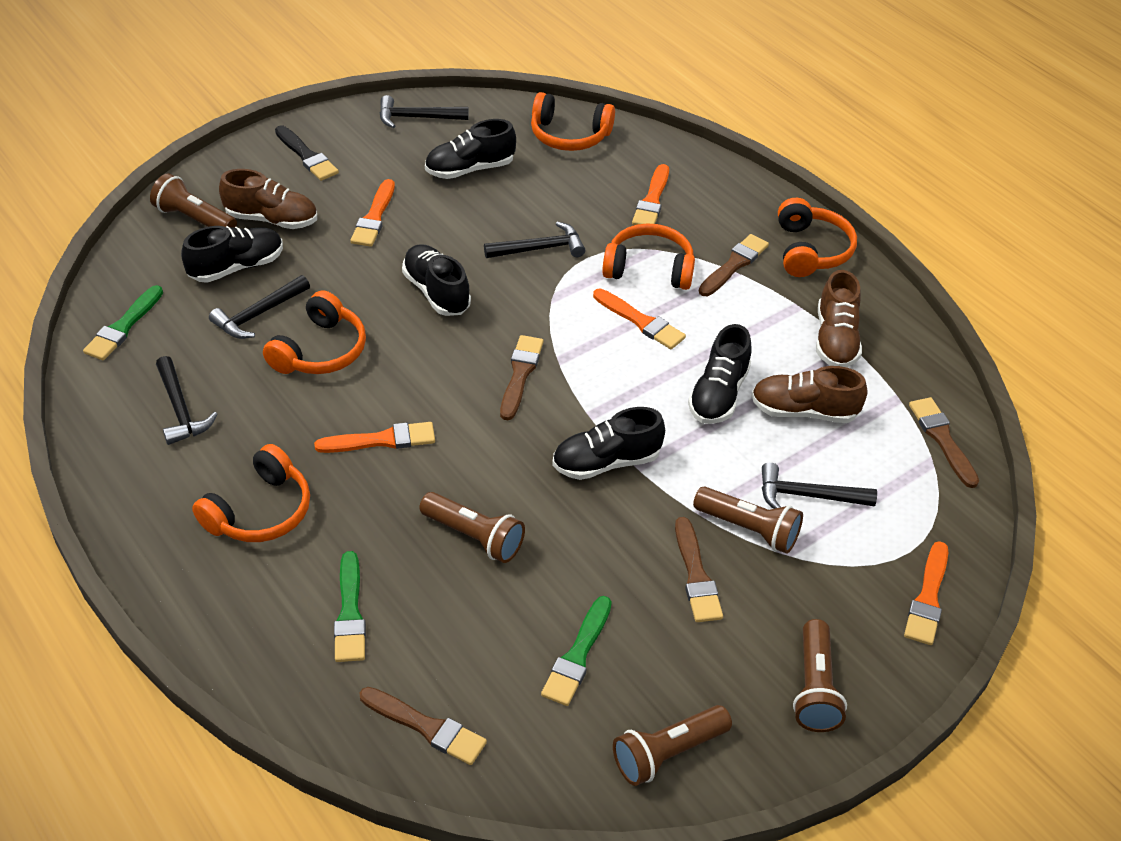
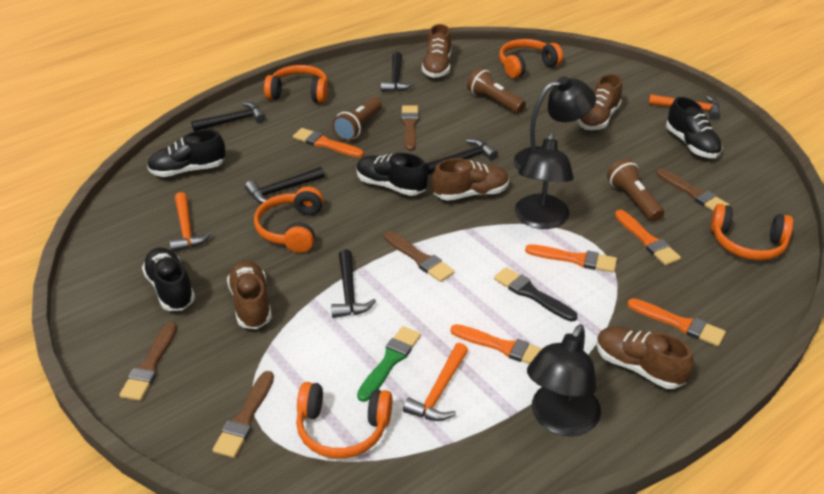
black lamp: 0 -> 3
black shoe: 5 -> 4
brown flashlight: 5 -> 3
brown shoe: 3 -> 5
green brush: 3 -> 1
orange hammer: 0 -> 3

